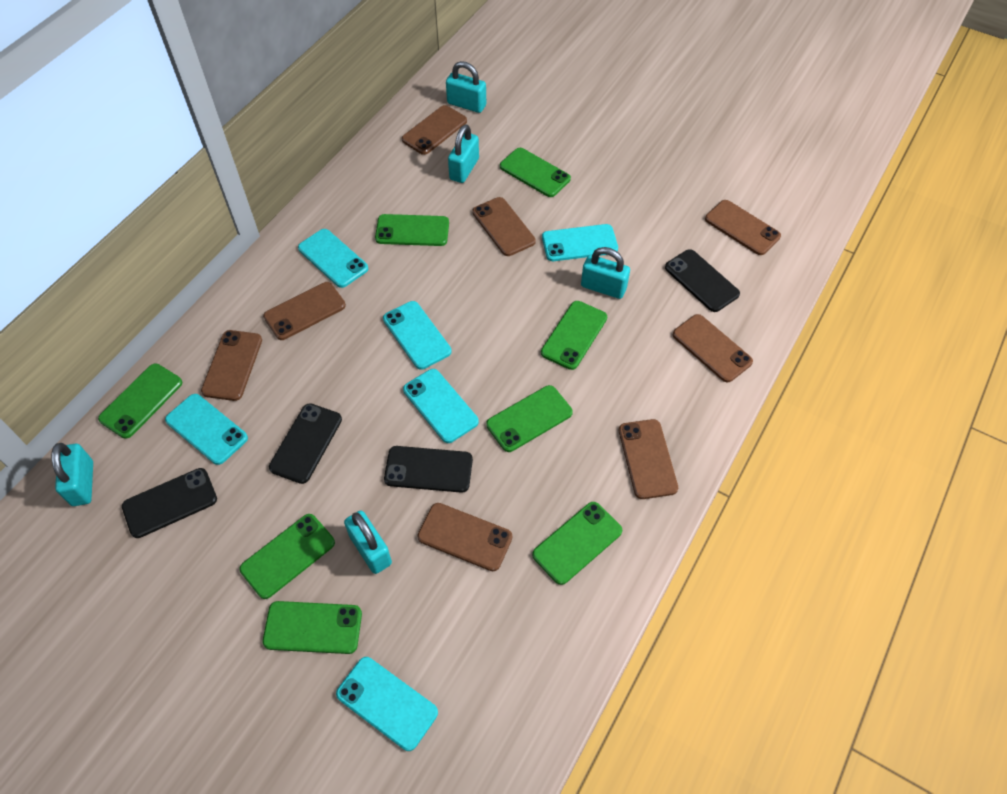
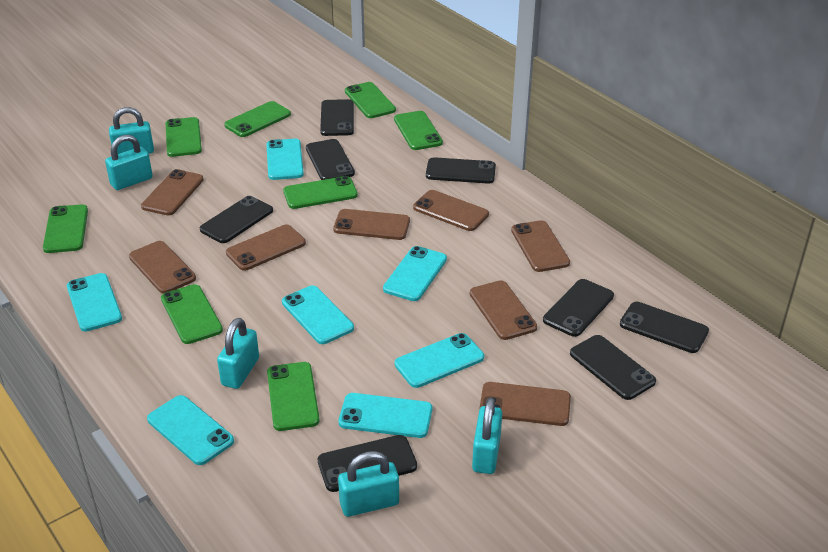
black phone: 4 -> 8
turquoise phone: 6 -> 7

